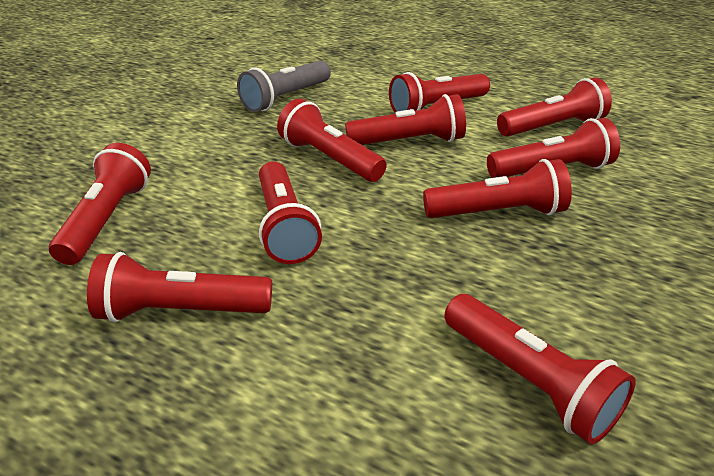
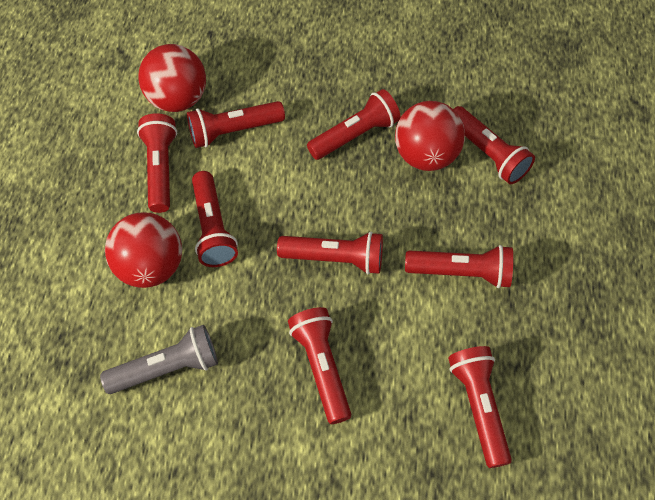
red ball: 0 -> 3
red flashlight: 10 -> 9

